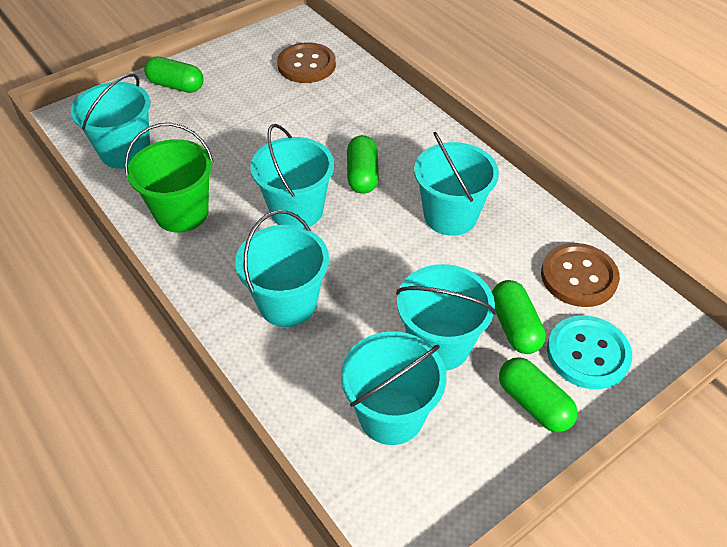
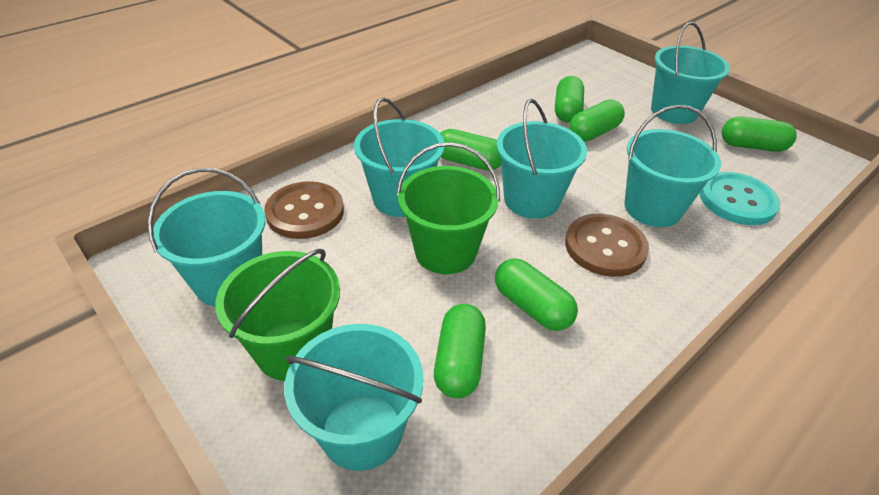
green bucket: 1 -> 2
green capsule: 4 -> 6

